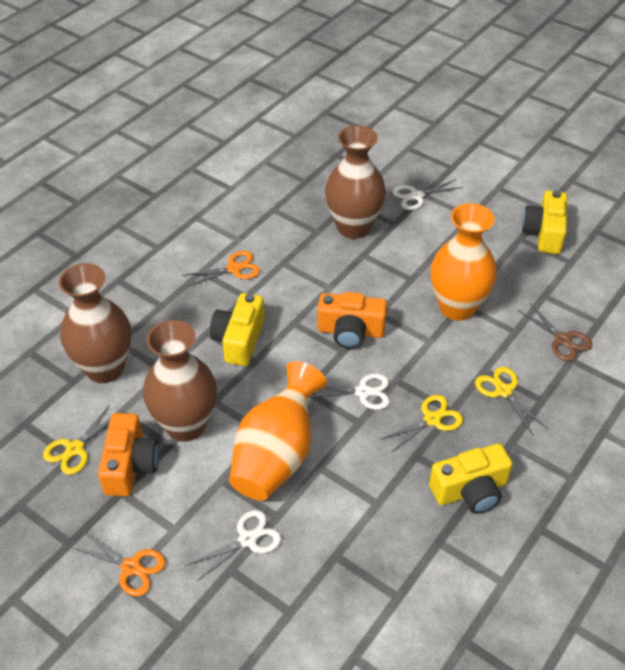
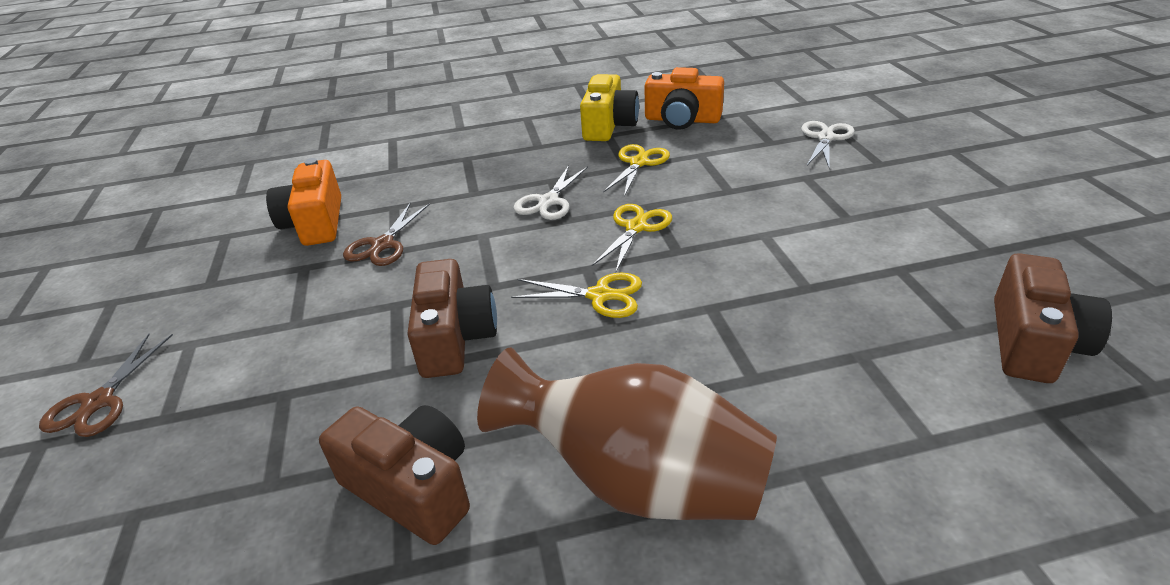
brown camera: 0 -> 3
brown scissors: 1 -> 2
brown vase: 3 -> 1
orange scissors: 2 -> 0
orange vase: 2 -> 0
white scissors: 3 -> 2
yellow camera: 3 -> 1

